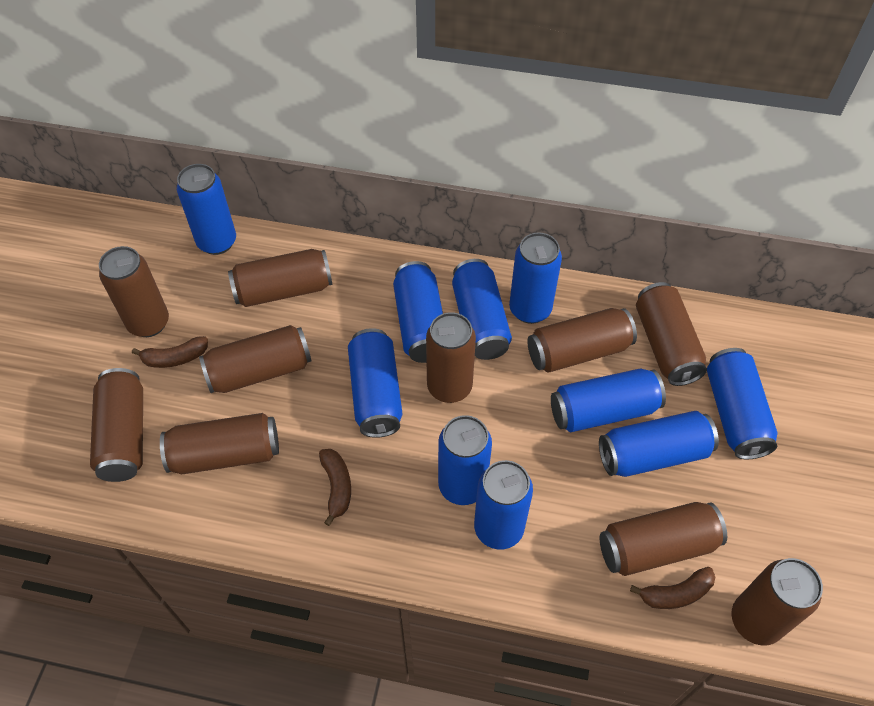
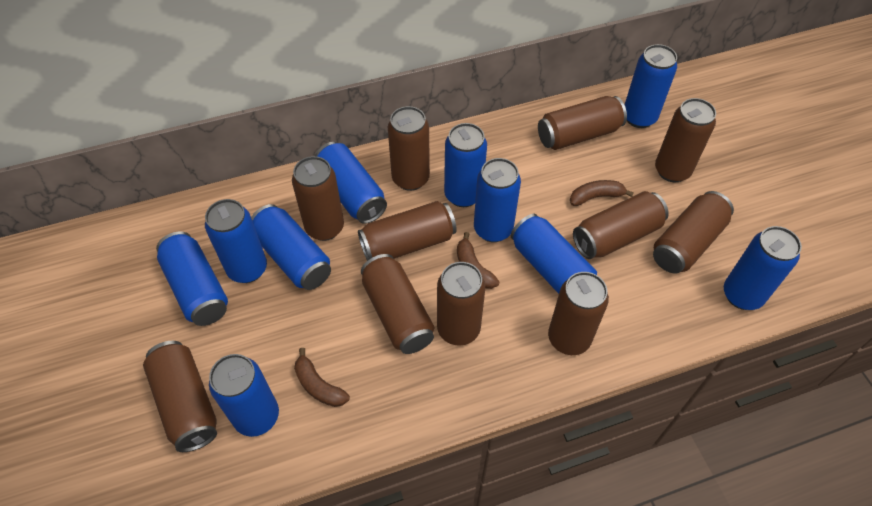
brown can: 10 -> 11

